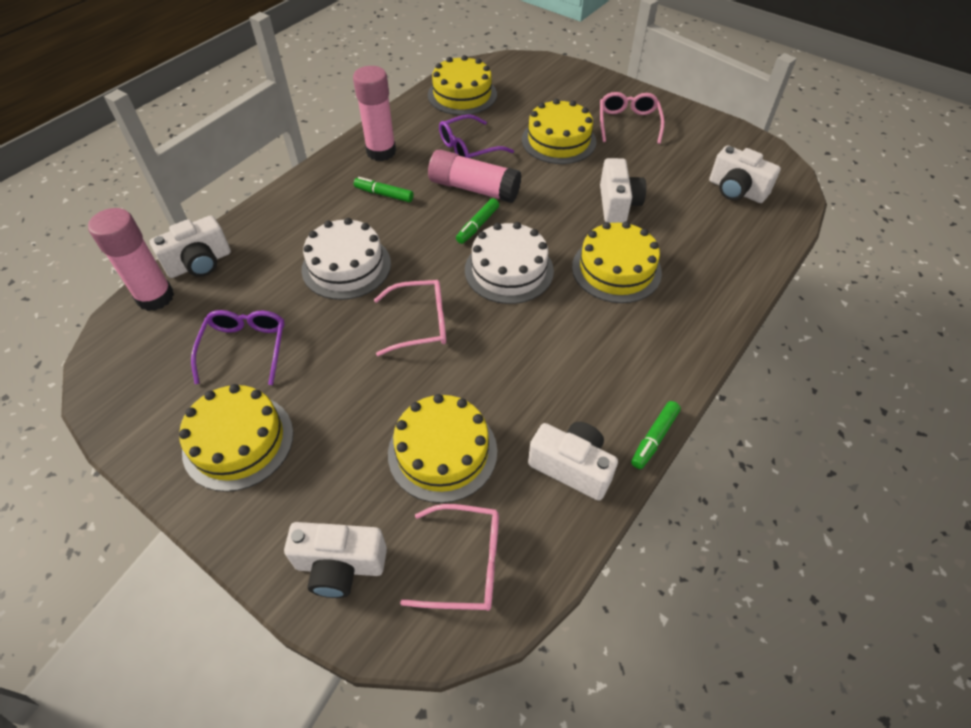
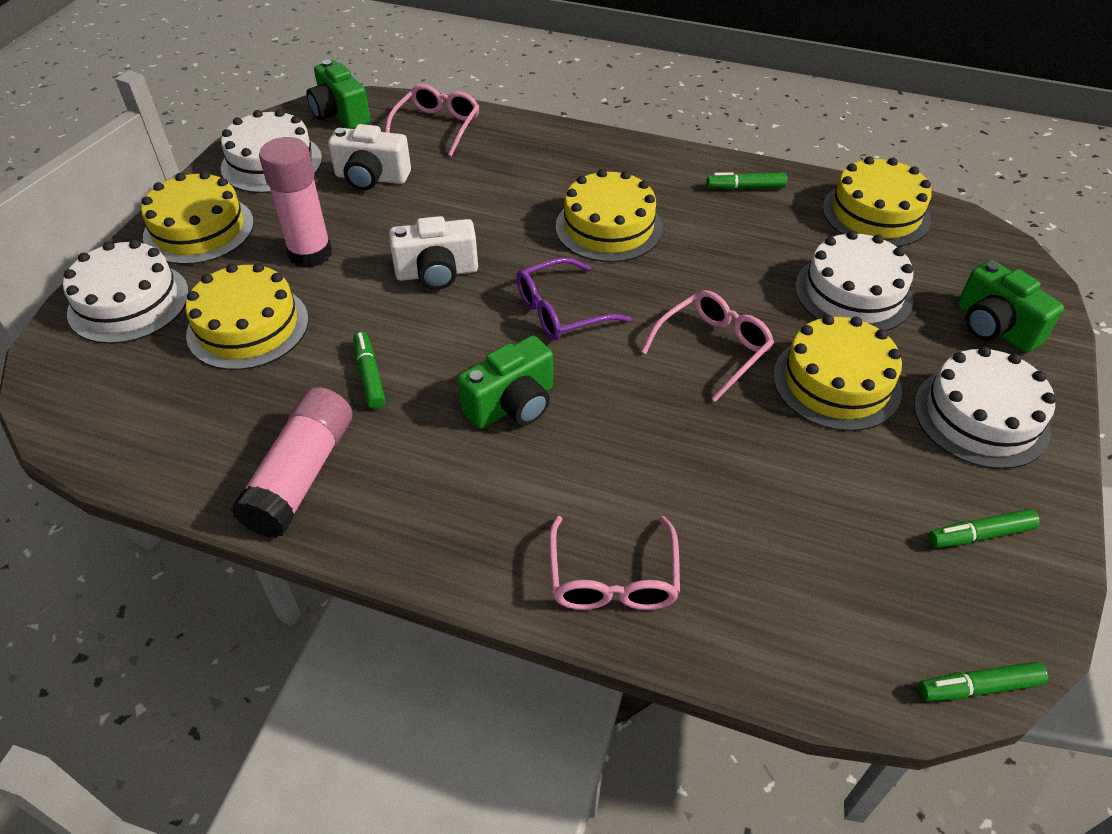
green camera: 0 -> 3
green marker: 3 -> 4
pink glue stick: 3 -> 2
purple glasses: 2 -> 1
white cake: 2 -> 4
white camera: 5 -> 2

